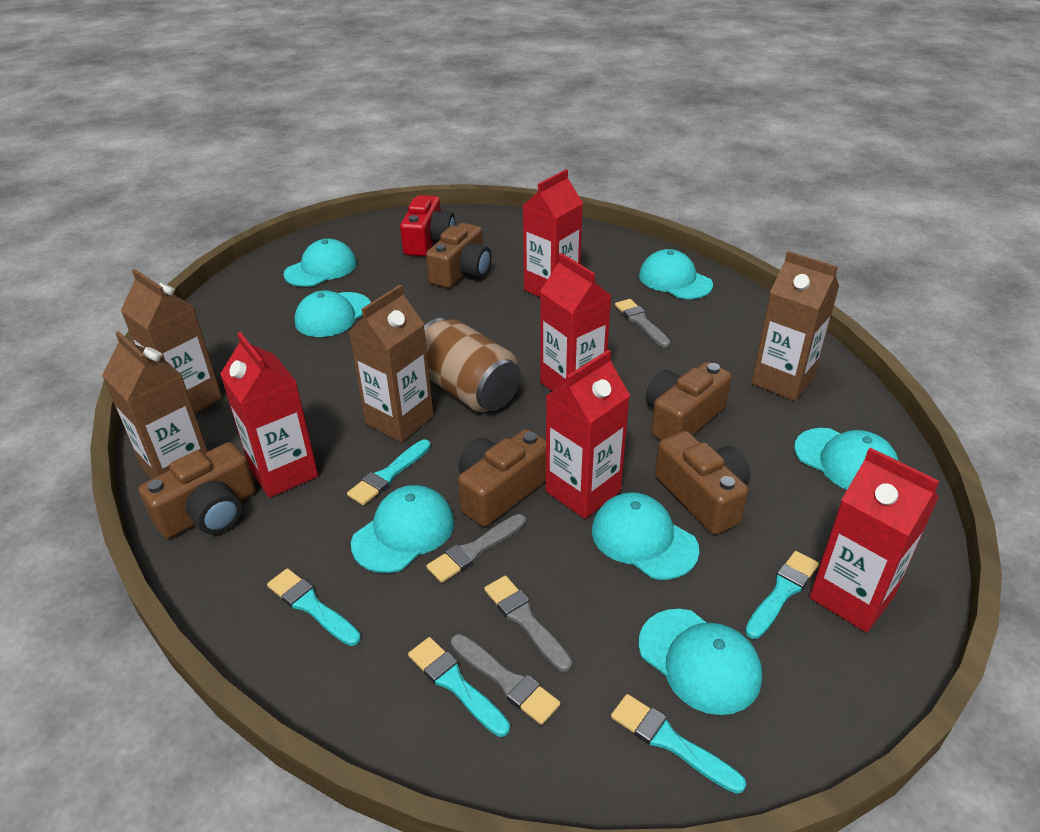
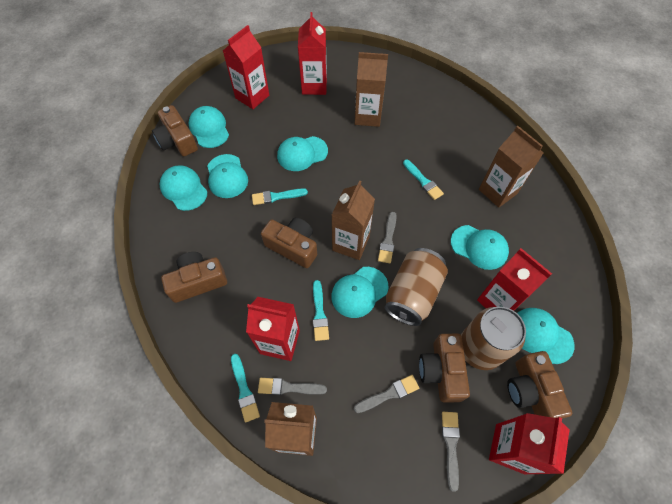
brown can: 1 -> 2
red camera: 1 -> 0
turquoise brush: 5 -> 4

